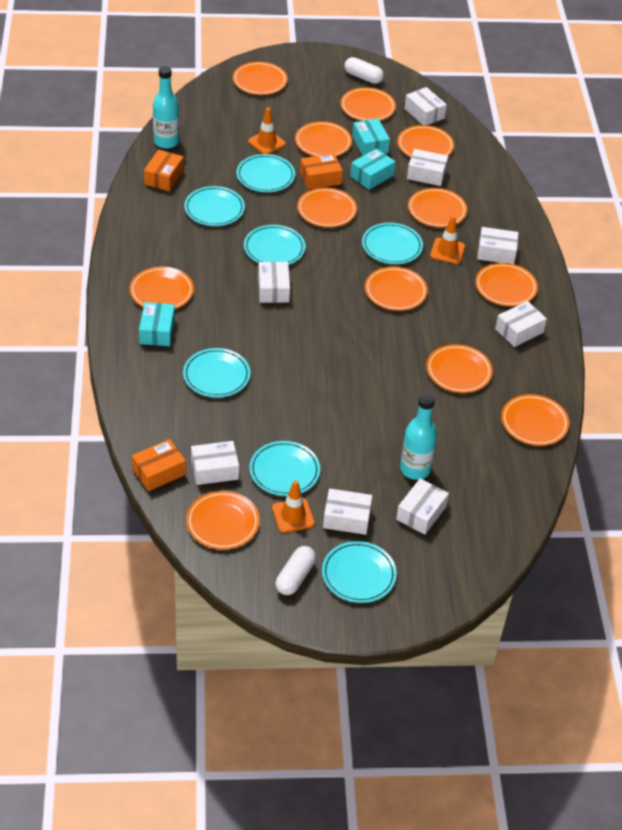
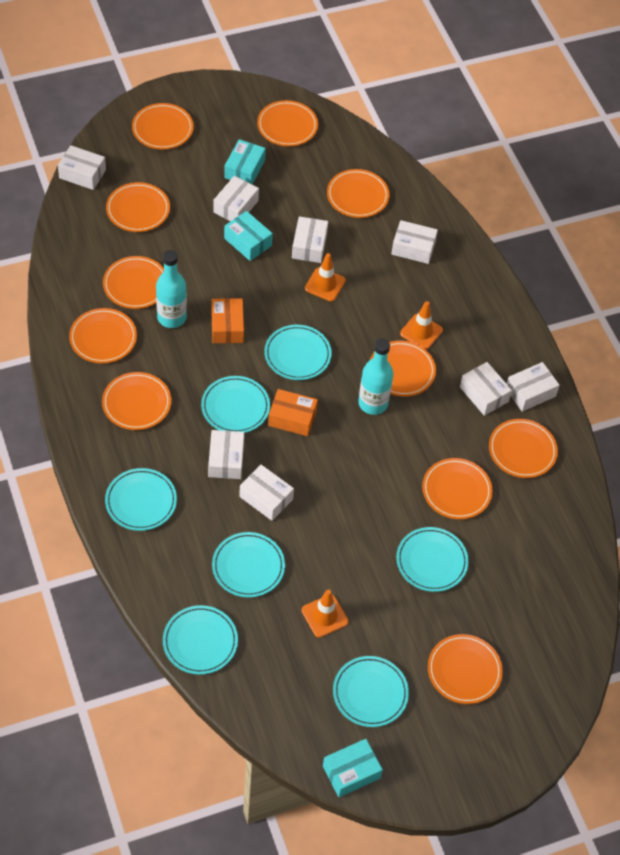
orange box: 3 -> 2
orange plate: 12 -> 11
white capsule: 2 -> 0

